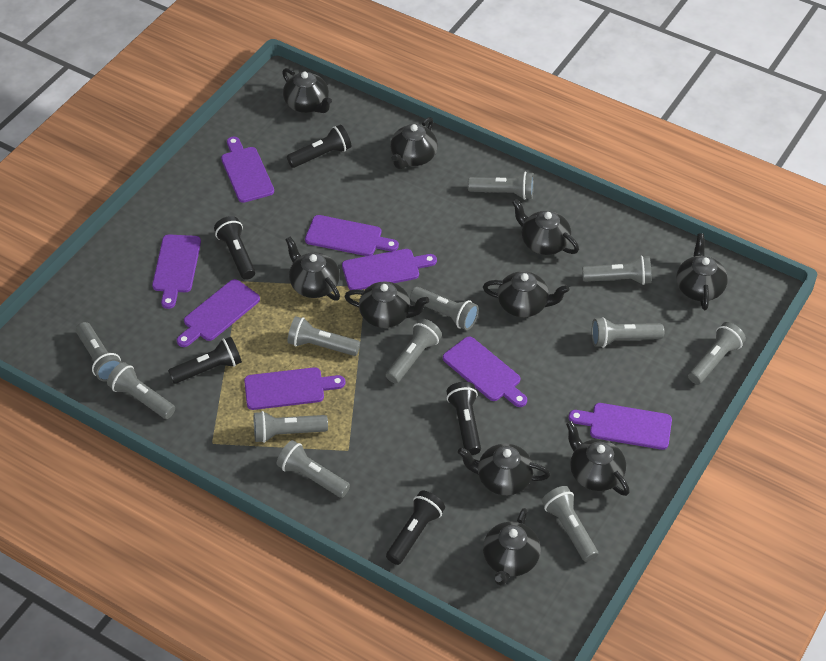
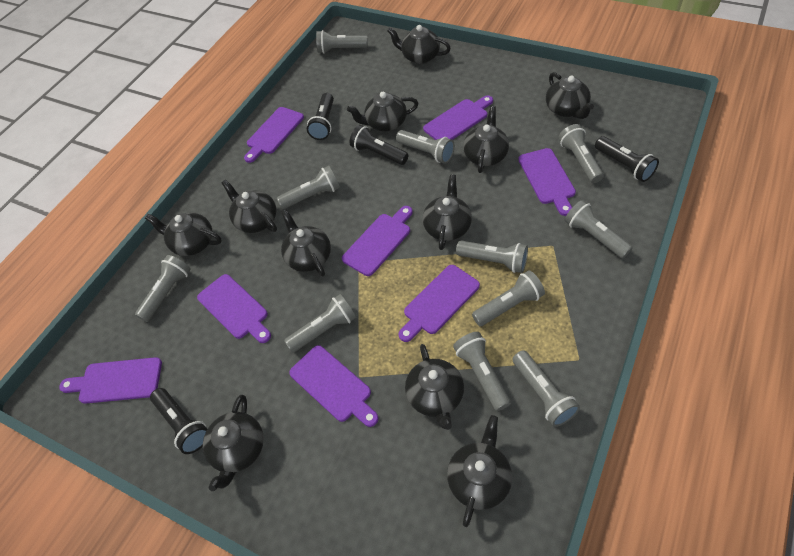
black flashlight: 5 -> 4
black teapot: 10 -> 11
grey flashlight: 12 -> 11

